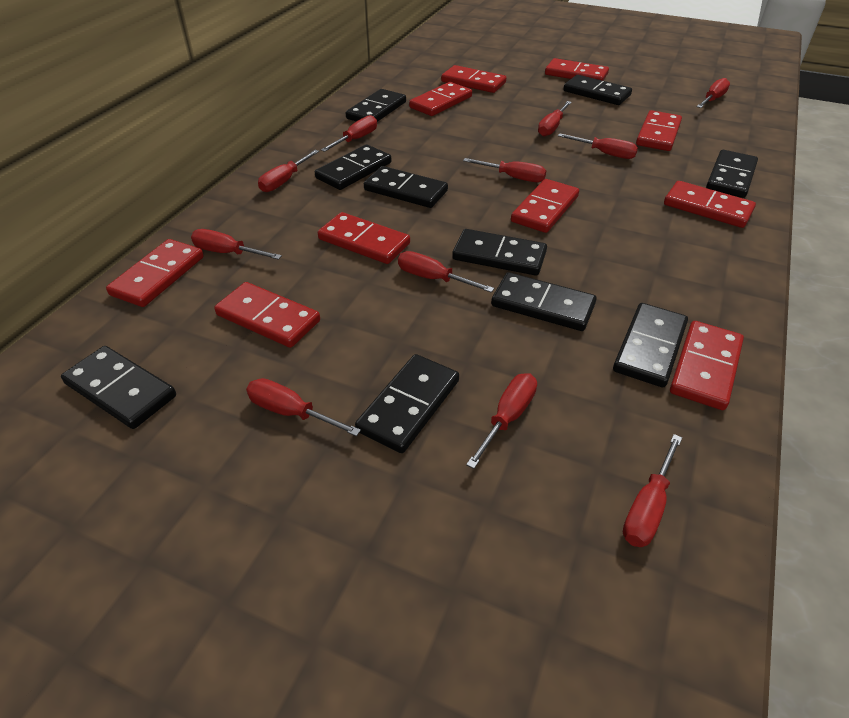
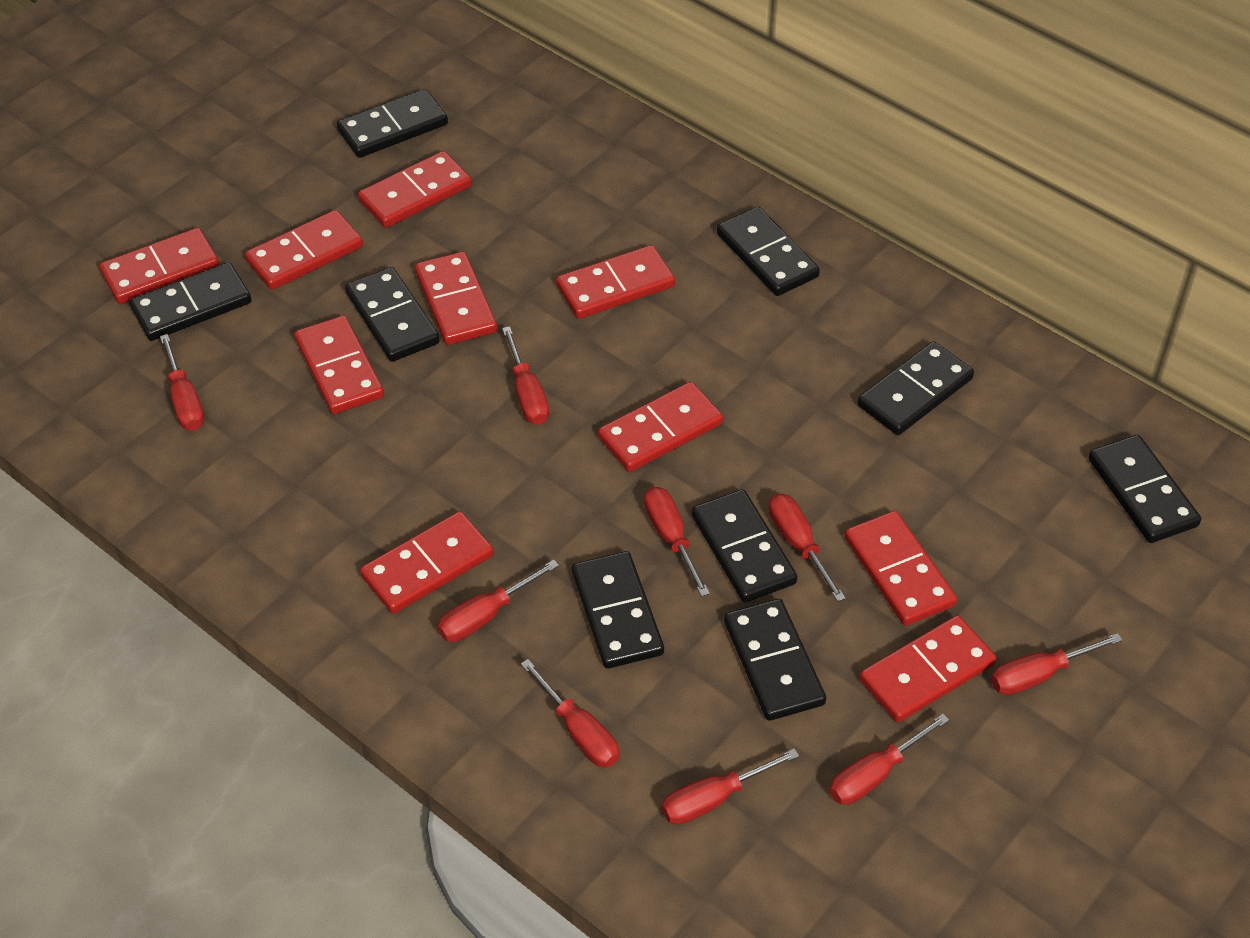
black domino: 10 -> 9
red screwdriver: 11 -> 9

